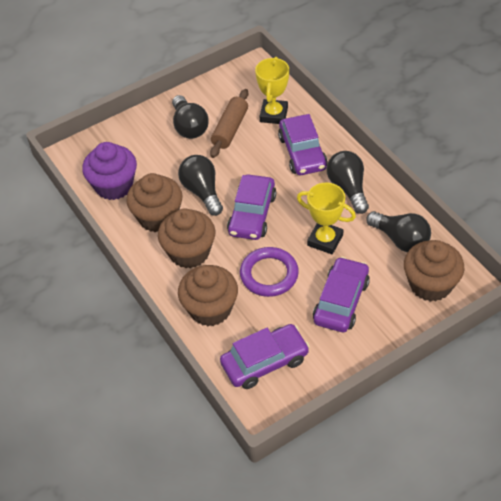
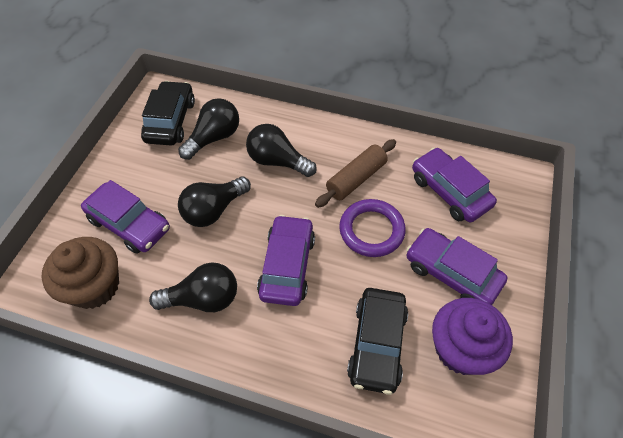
black car: 0 -> 2
brown cupcake: 4 -> 1
yellow trophy: 2 -> 0

